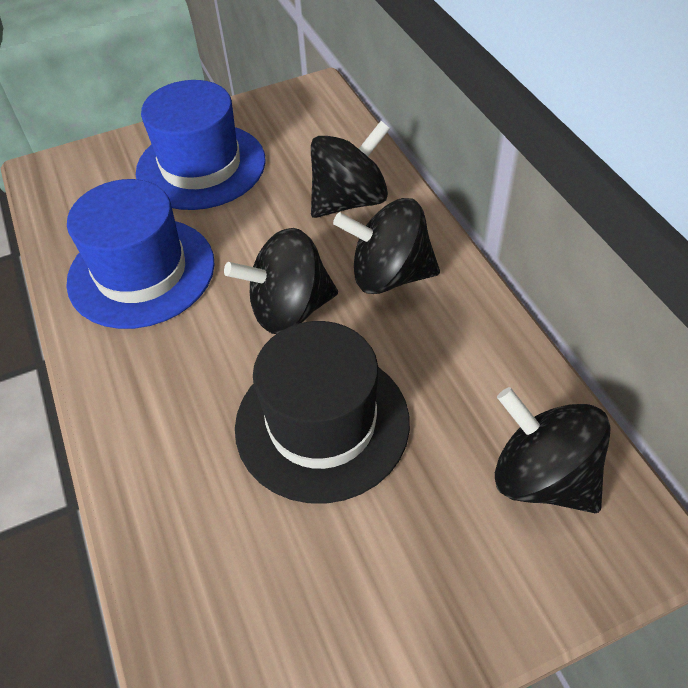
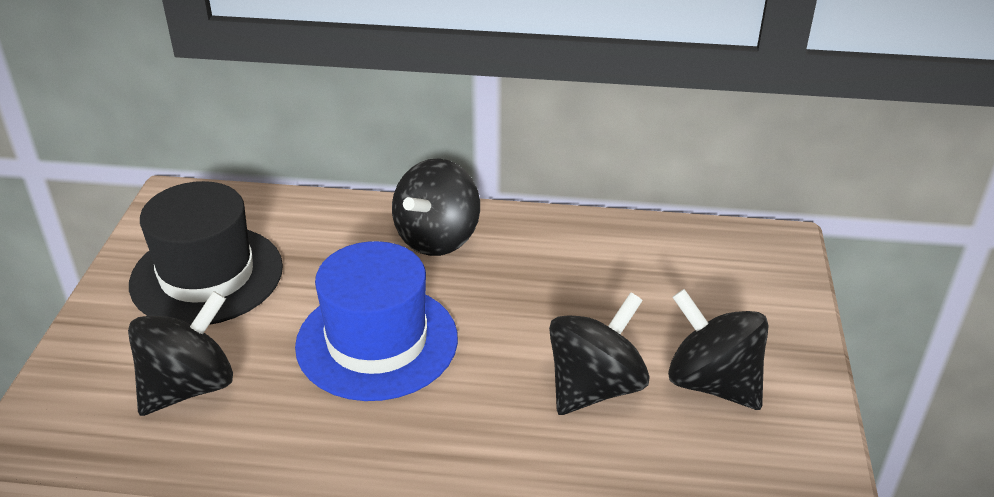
blue hat: 2 -> 1

